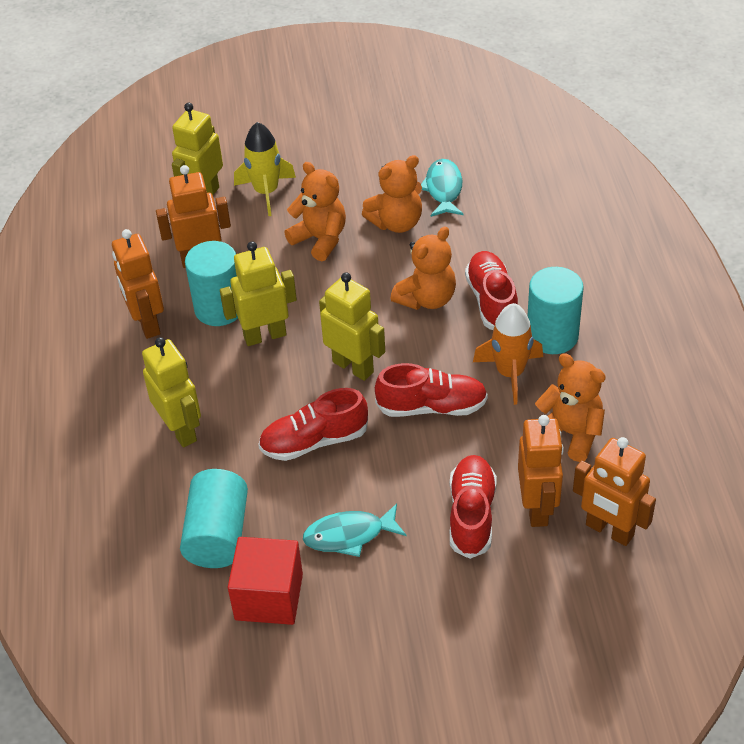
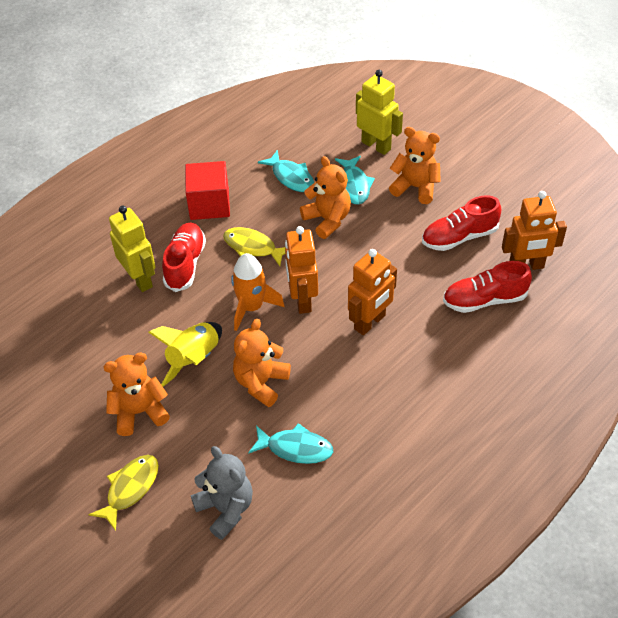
grey teddy bear: 0 -> 1
orange robot: 4 -> 3
red shoe: 4 -> 3
turquoise cylinder: 3 -> 0
turquoise fish: 2 -> 3
yellow fish: 0 -> 2
yellow robot: 4 -> 2

